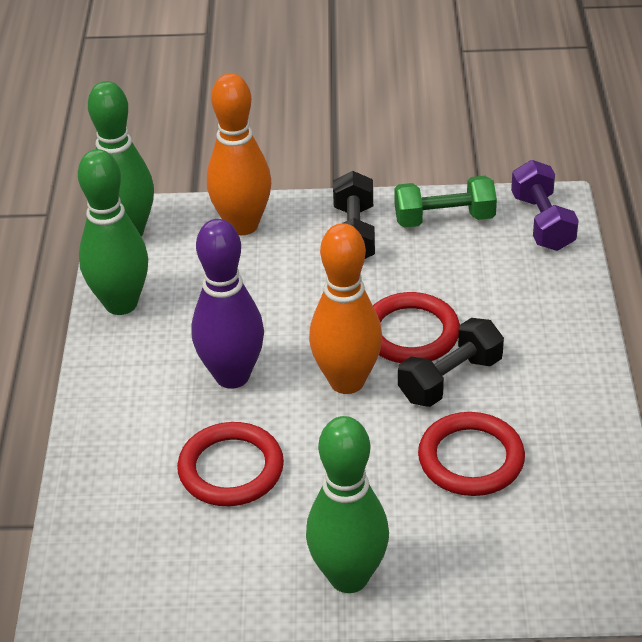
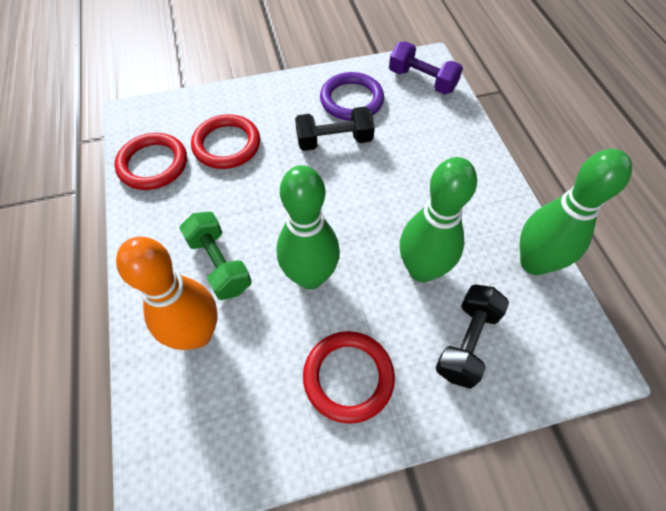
orange bowling pin: 2 -> 1
purple bowling pin: 1 -> 0
purple ring: 0 -> 1

